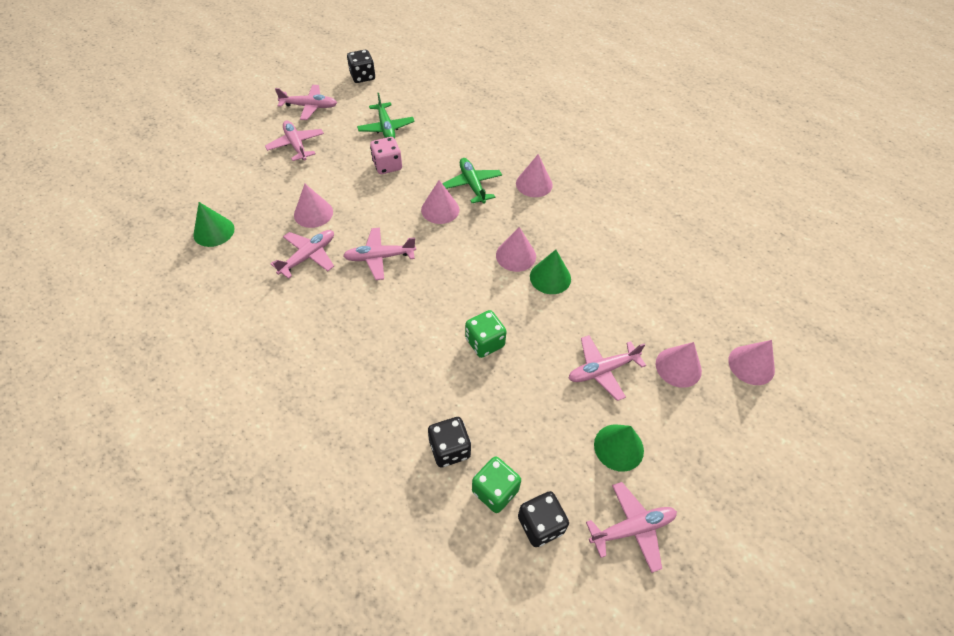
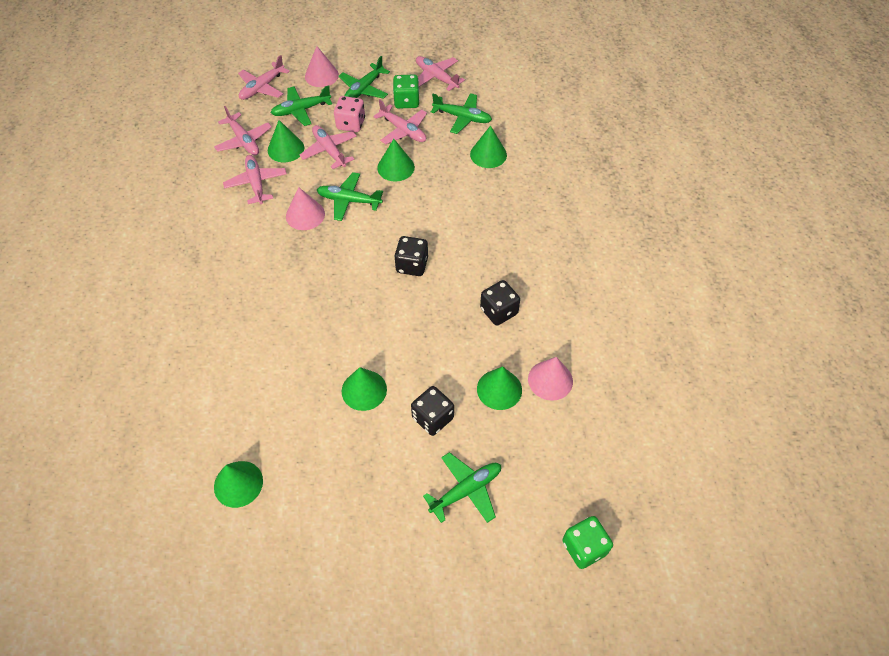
green cone: 3 -> 6
green plane: 2 -> 5
pink cone: 6 -> 3

